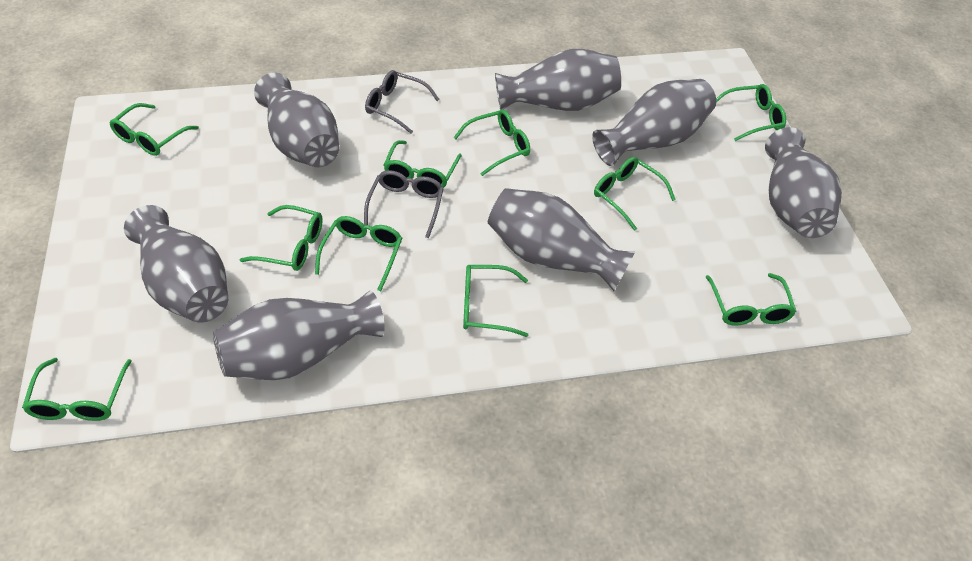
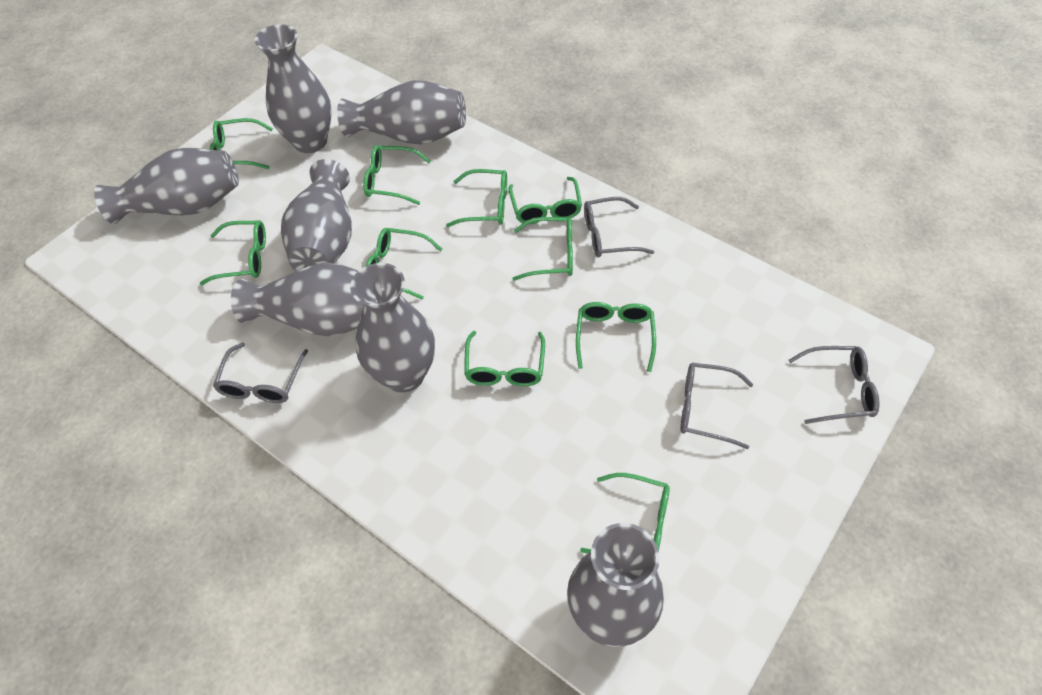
grey glasses: 2 -> 4

